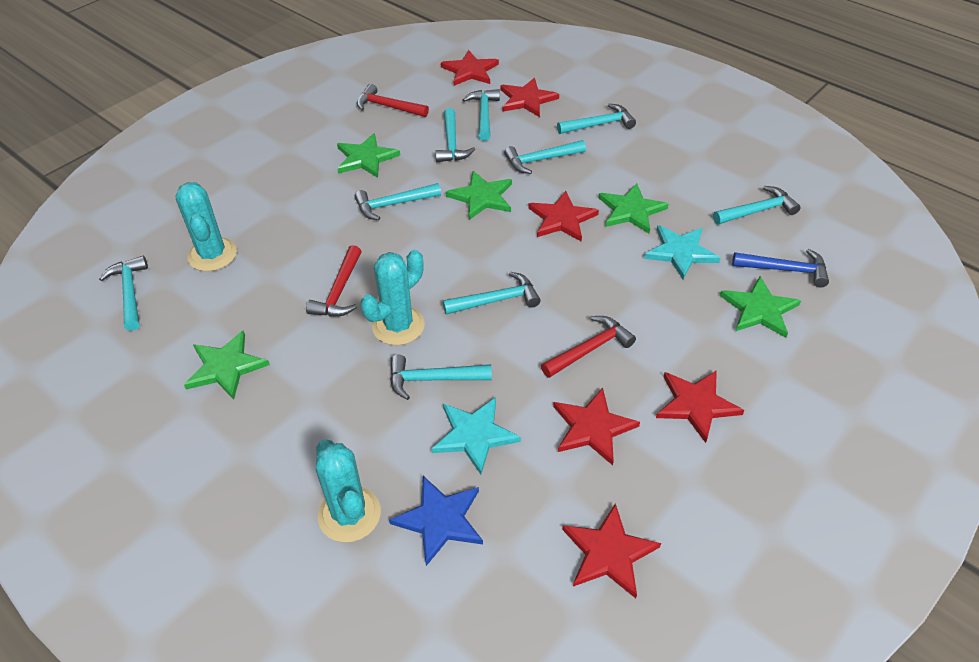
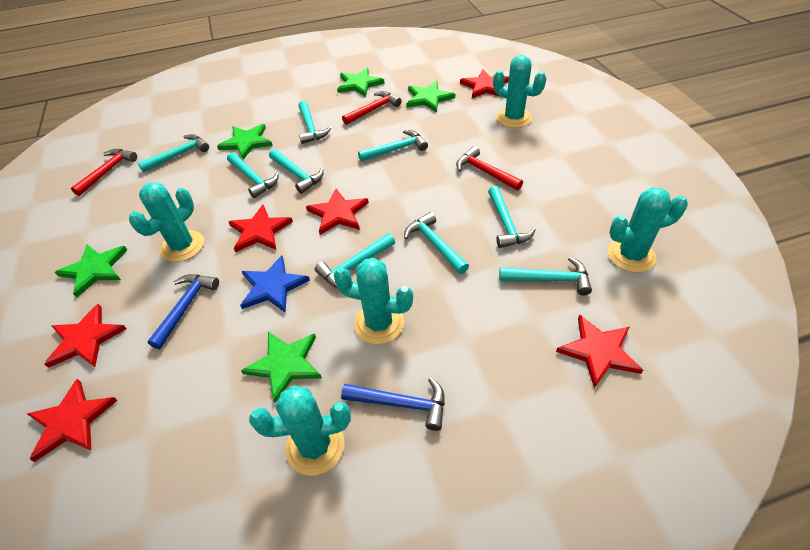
blue hammer: 1 -> 2
turquoise cactus: 3 -> 5
turquoise star: 2 -> 0

